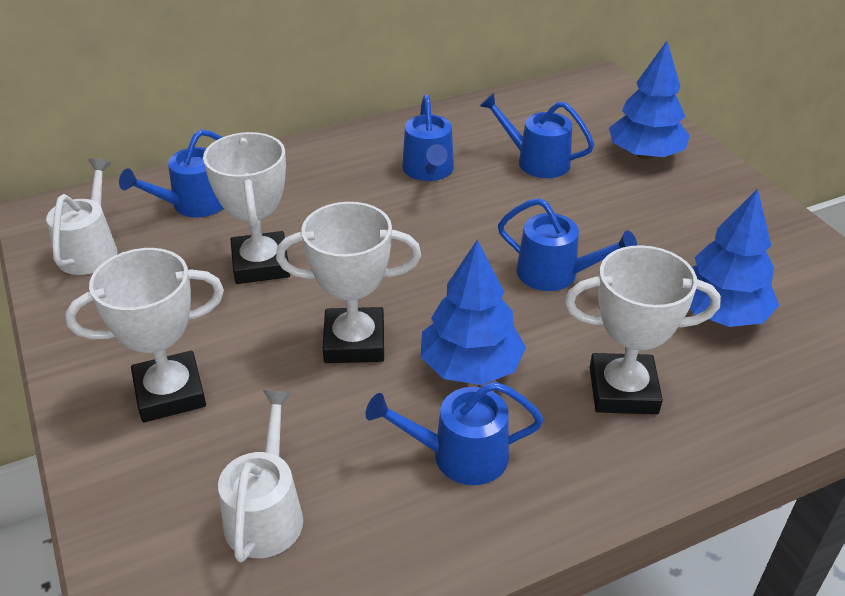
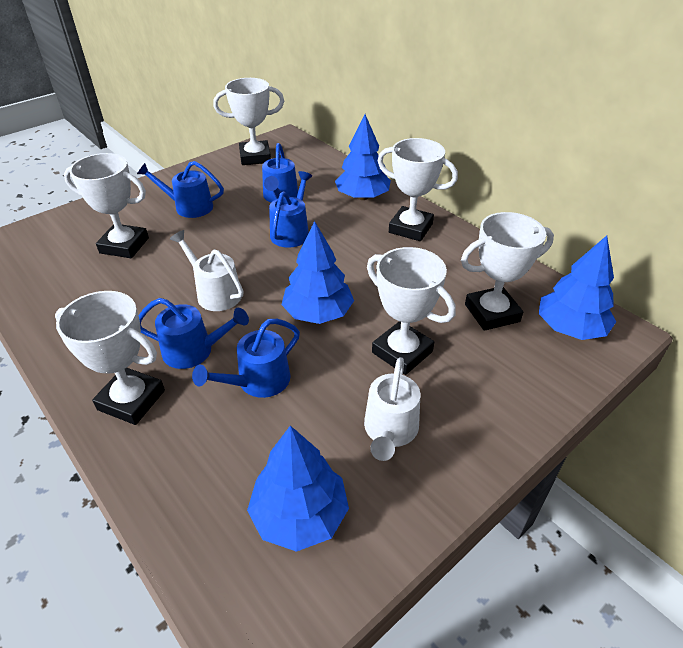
blue tree: 3 -> 4
white trophy: 4 -> 6

